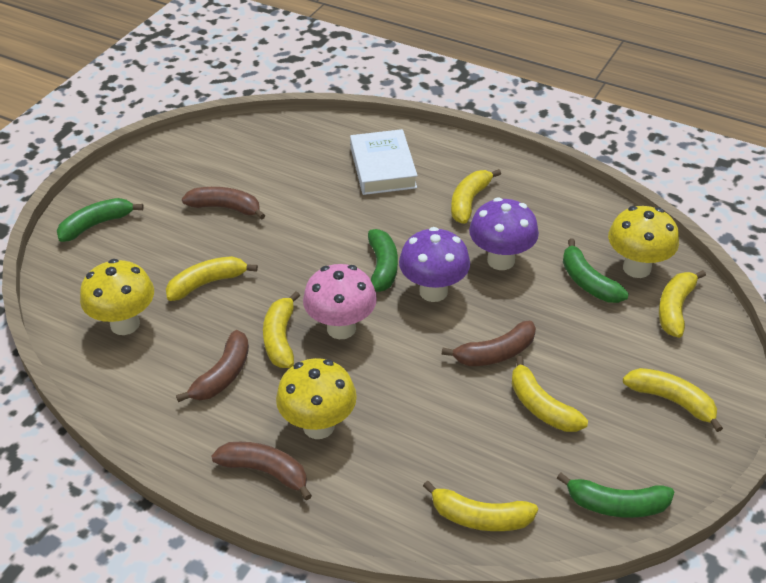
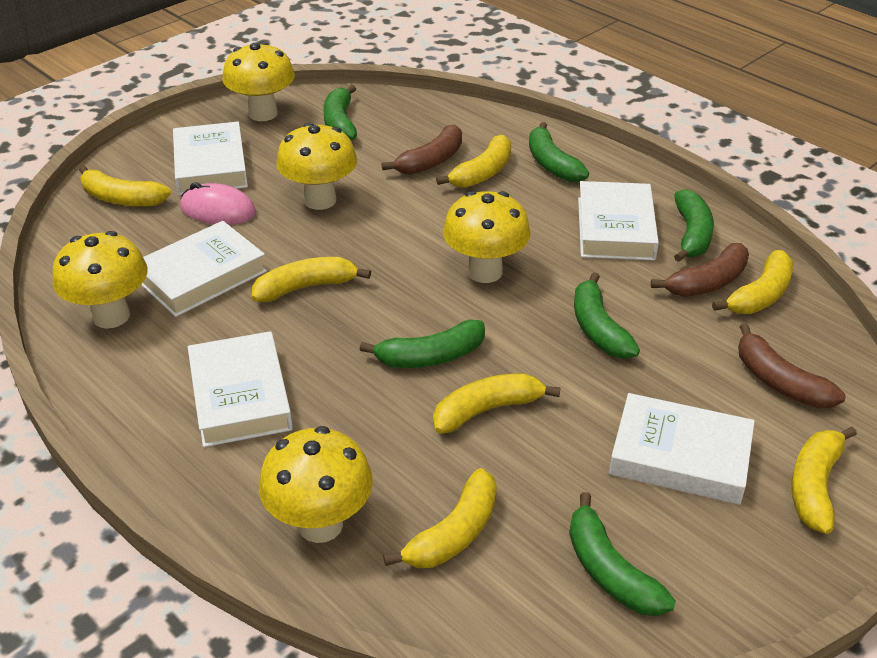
brown banana: 4 -> 3
green banana: 4 -> 6
pink mouse: 0 -> 1
pink mushroom: 1 -> 0
purple mushroom: 2 -> 0
white book: 1 -> 5
yellow mushroom: 3 -> 5

